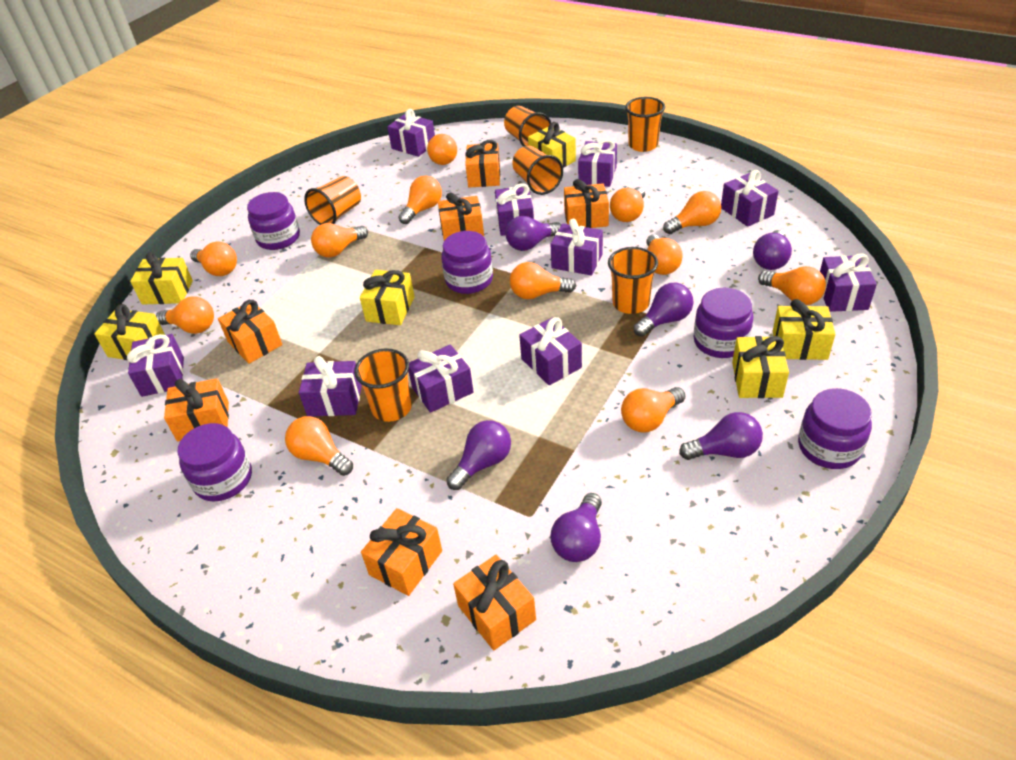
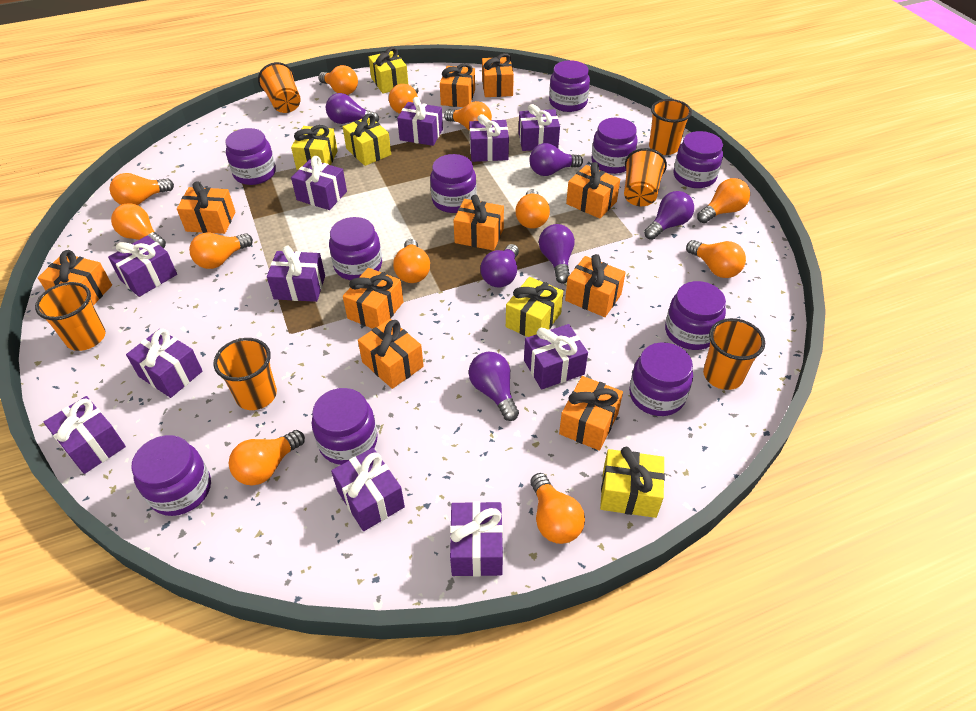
orange gift: 7 -> 10
purple gift: 10 -> 11
purple jar: 5 -> 10
yellow gift: 6 -> 5

